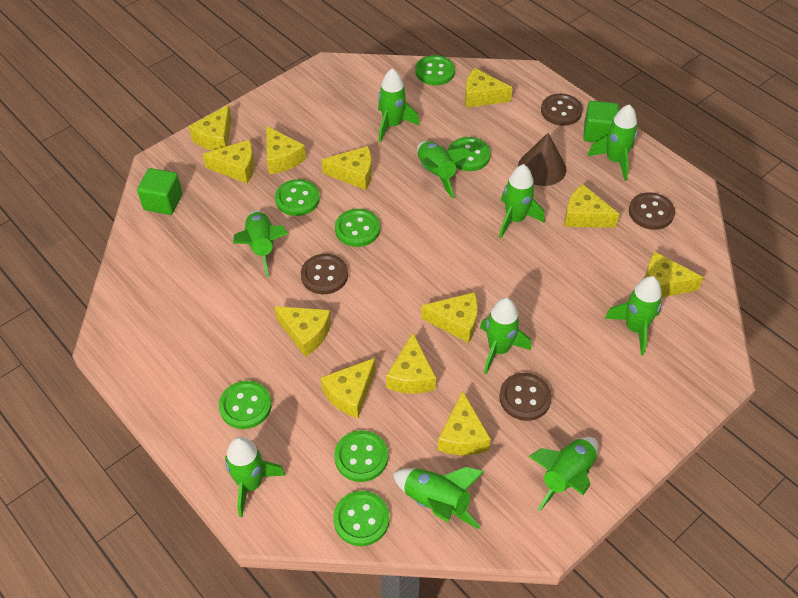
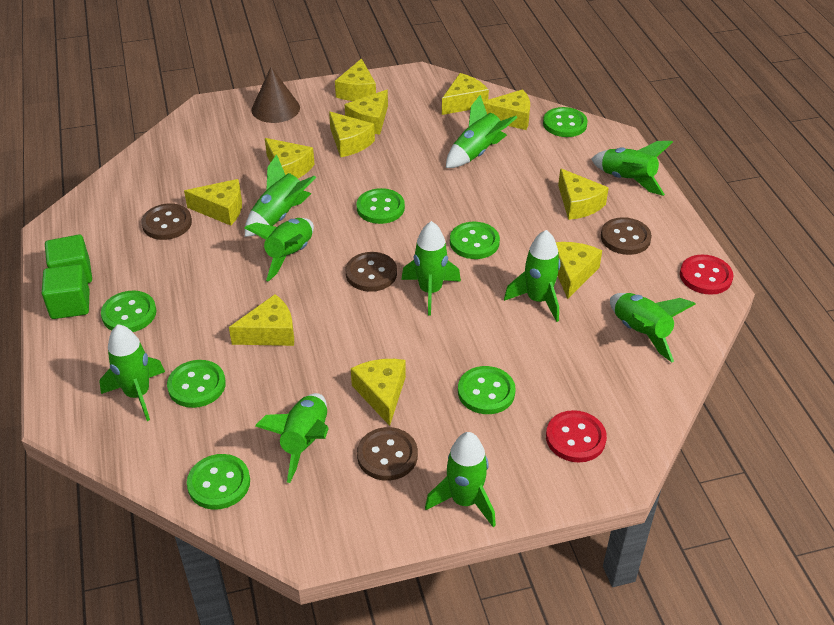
red button: 0 -> 2
yellow cheese: 12 -> 11

